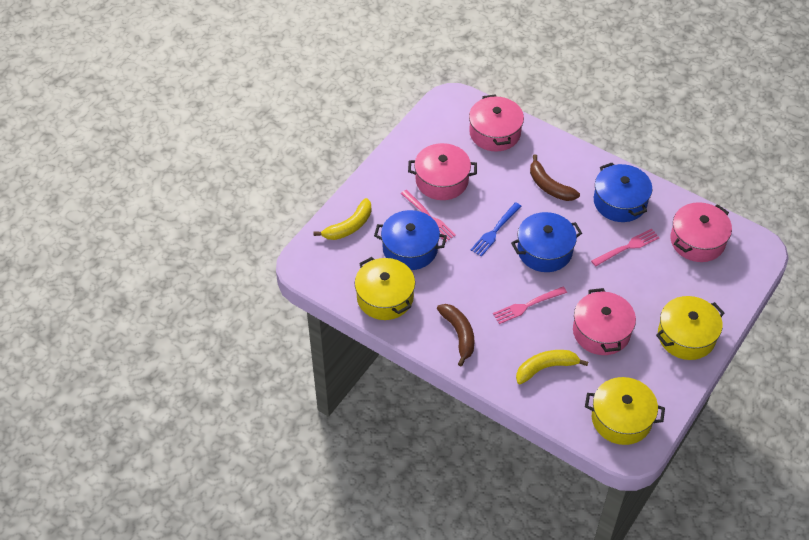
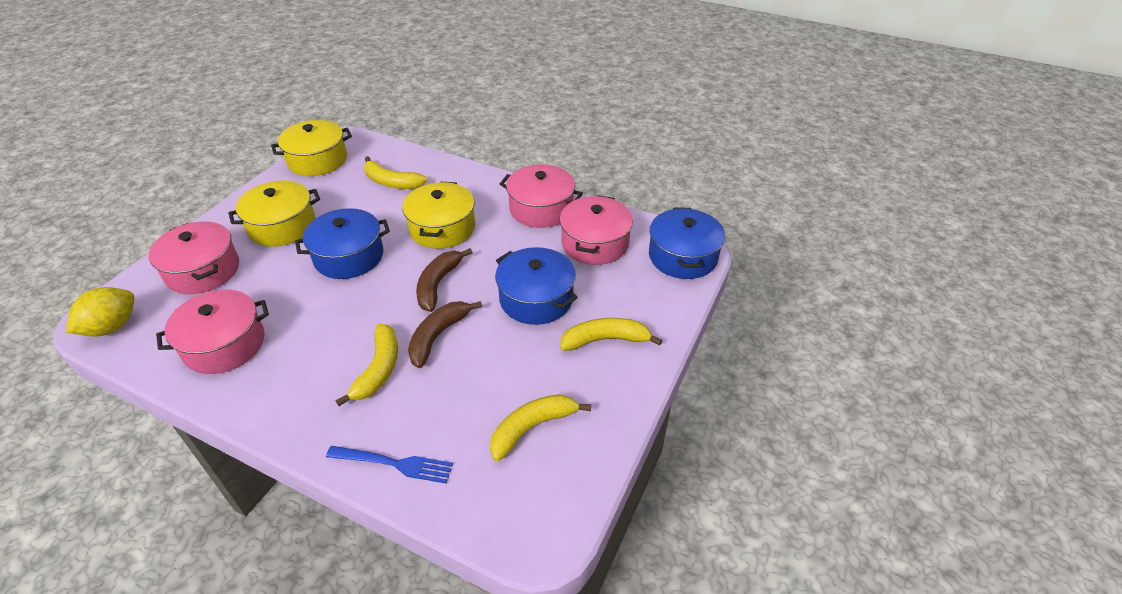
pink fork: 3 -> 0
yellow banana: 2 -> 4
yellow lemon: 0 -> 1

